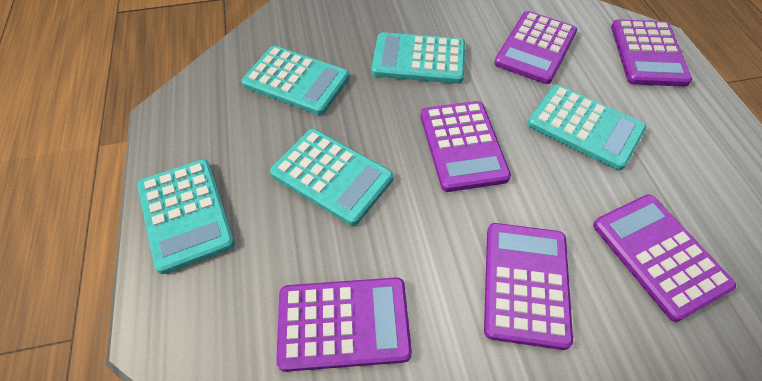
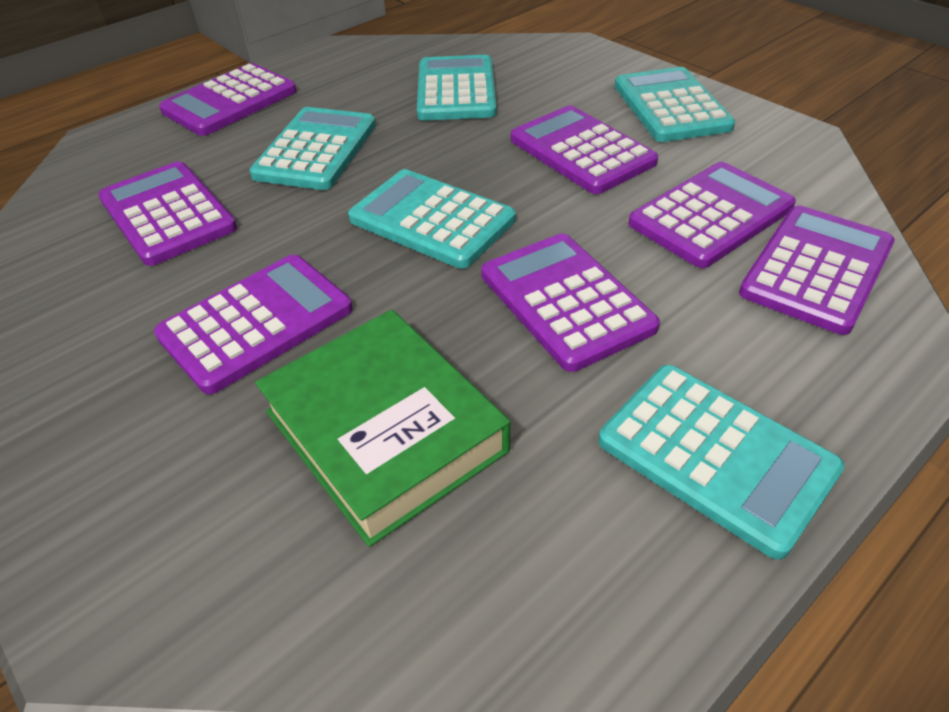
green book: 0 -> 1
purple calculator: 6 -> 7

